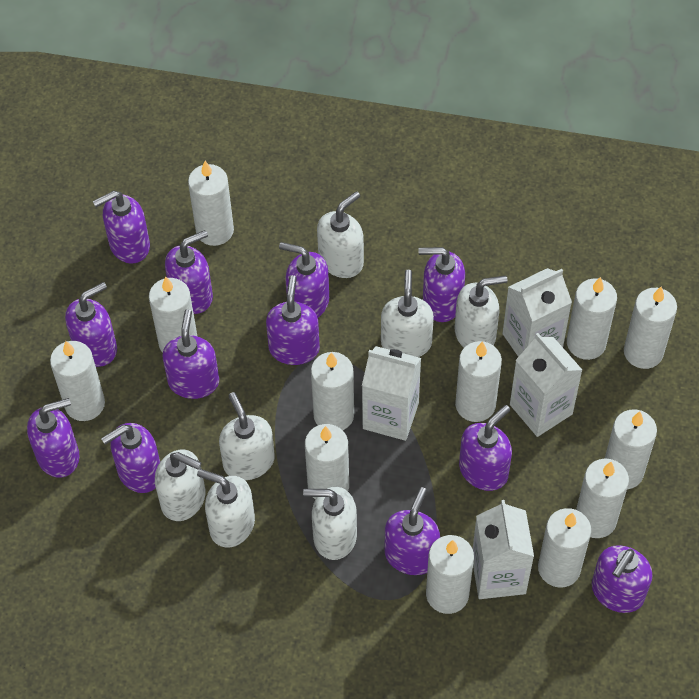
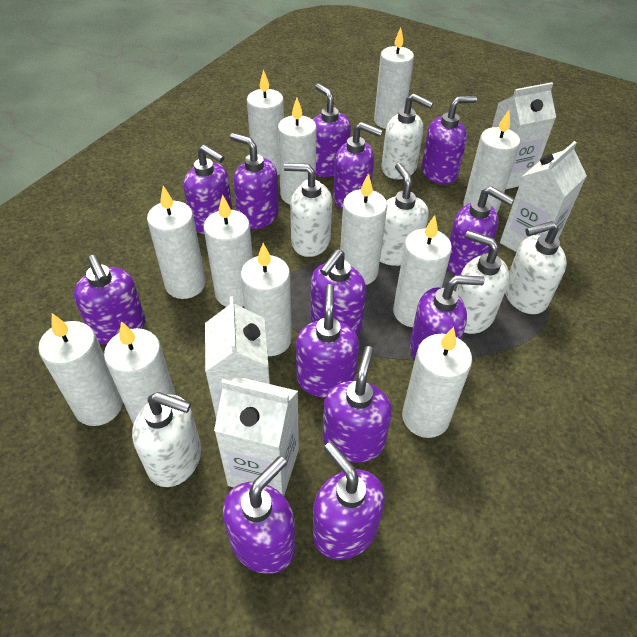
purple soap dispenser: 12 -> 13
white soap dispenser: 7 -> 6

